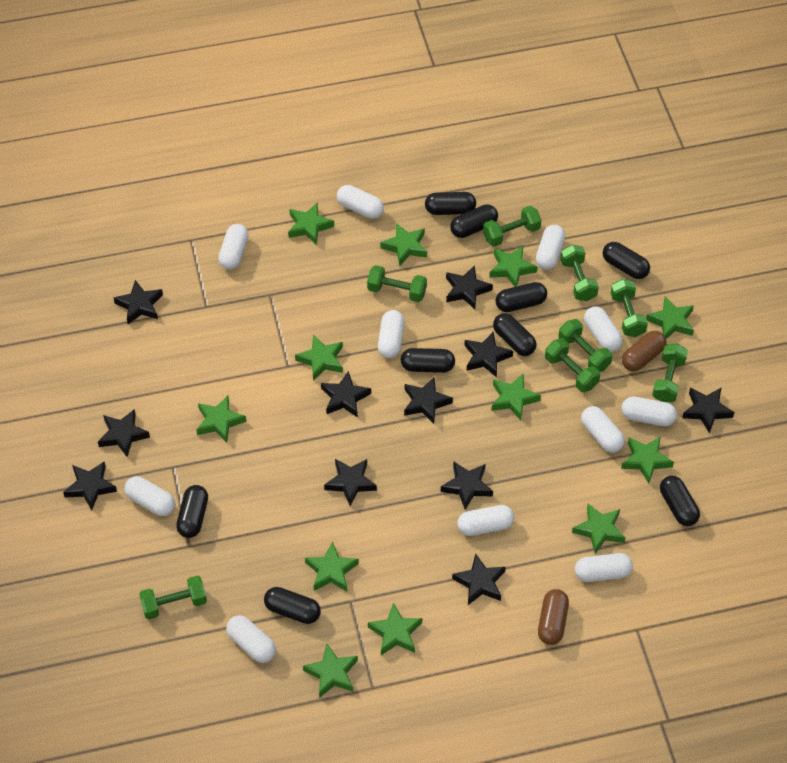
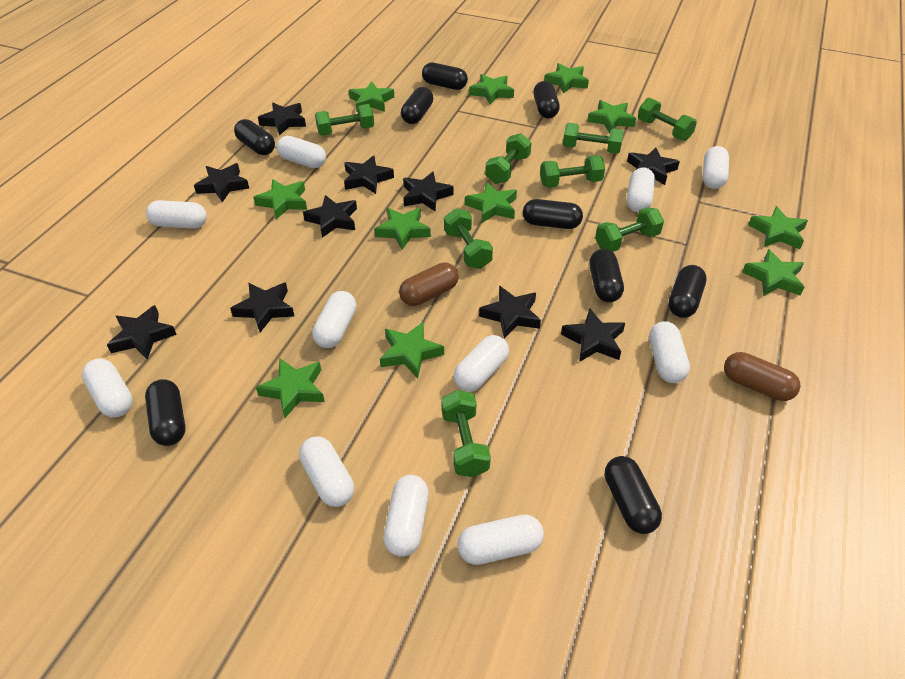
black star: 11 -> 10
green star: 12 -> 11

